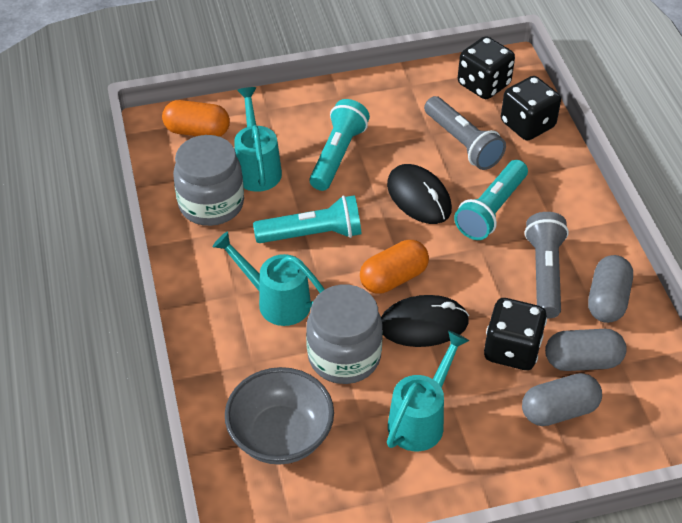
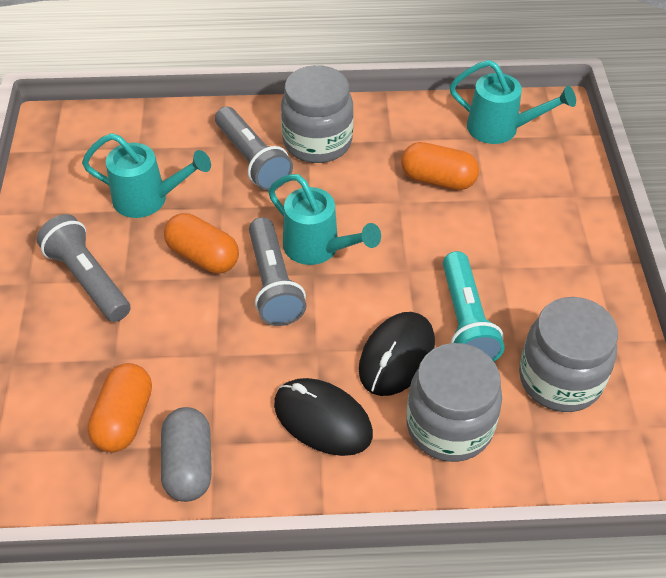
black dice: 3 -> 0
grey bowl: 1 -> 0
grey capsule: 3 -> 1
grey flashlight: 2 -> 3
grey jar: 2 -> 3
orange capsule: 2 -> 3
turquoise flashlight: 3 -> 1

